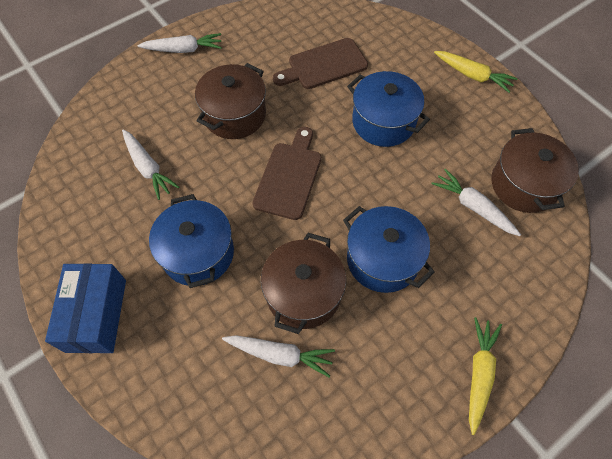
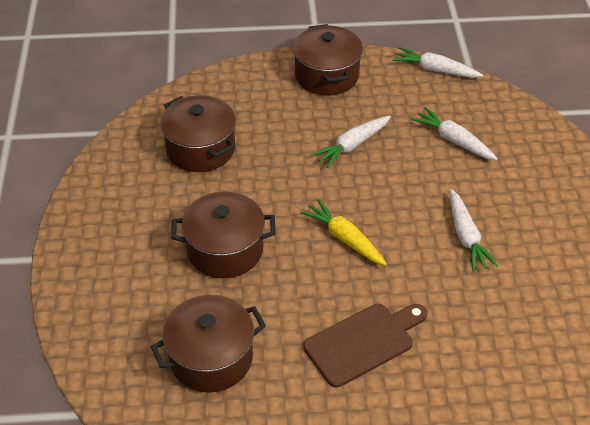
blue box: 1 -> 0
blue pot: 3 -> 0
brown cutting board: 2 -> 1
brown pot: 3 -> 4
yellow carrot: 2 -> 1

